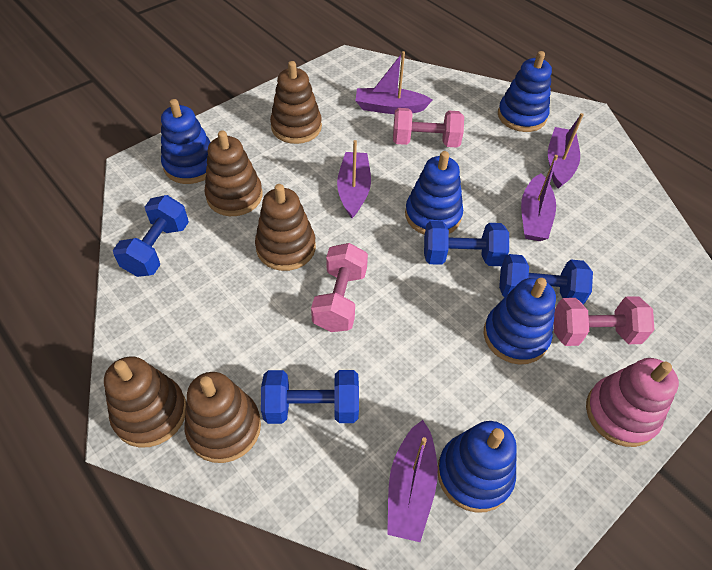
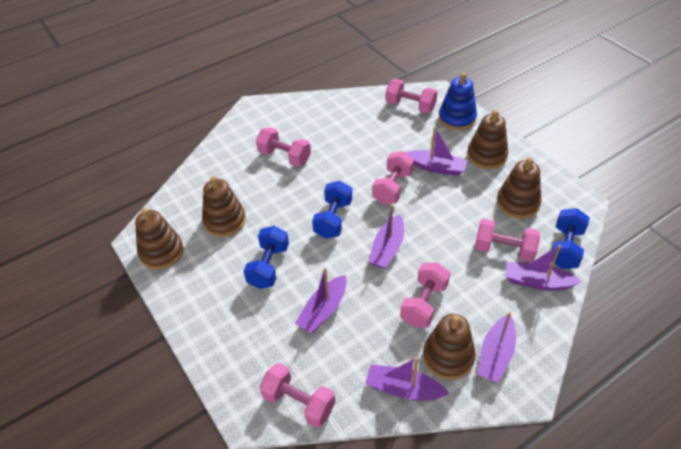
blue dumbbell: 4 -> 3
blue stacking toy: 5 -> 1
pink dumbbell: 3 -> 6
pink stacking toy: 1 -> 0
purple boat: 5 -> 6

